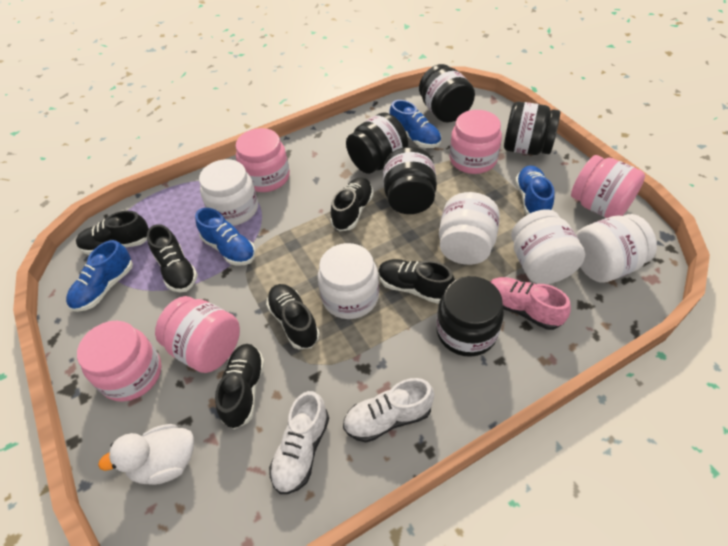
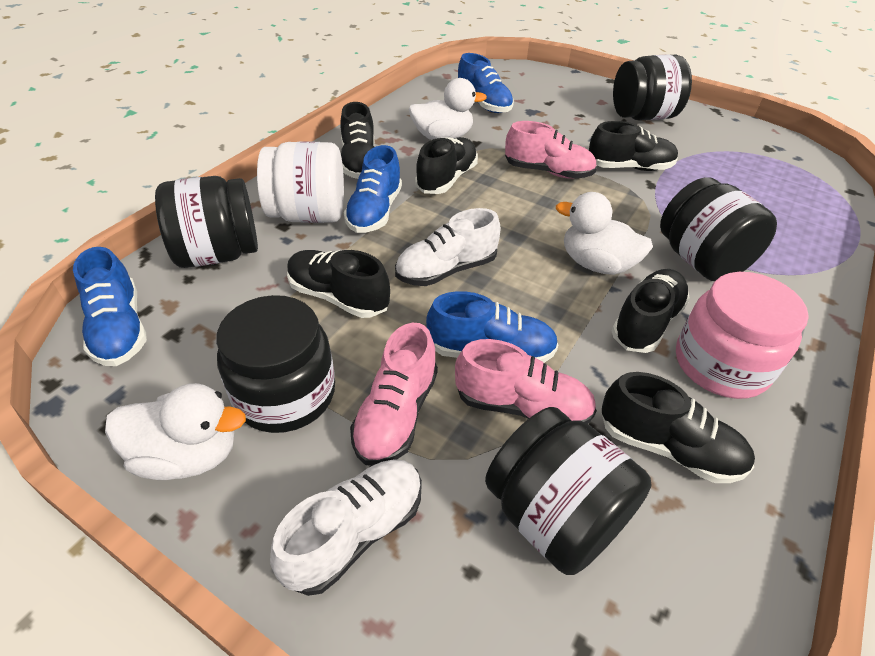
pink jar: 5 -> 1
pink shoe: 1 -> 3
white duck: 1 -> 3
white jar: 5 -> 1

